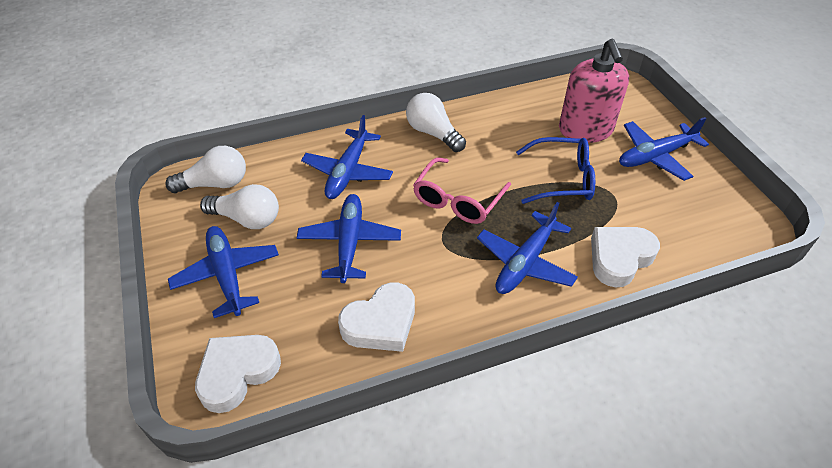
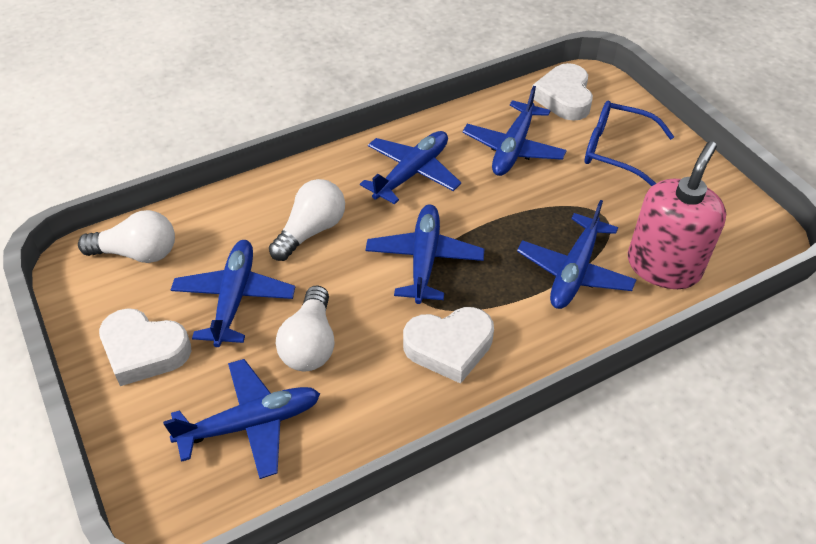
blue plane: 5 -> 6
pink glasses: 1 -> 0

